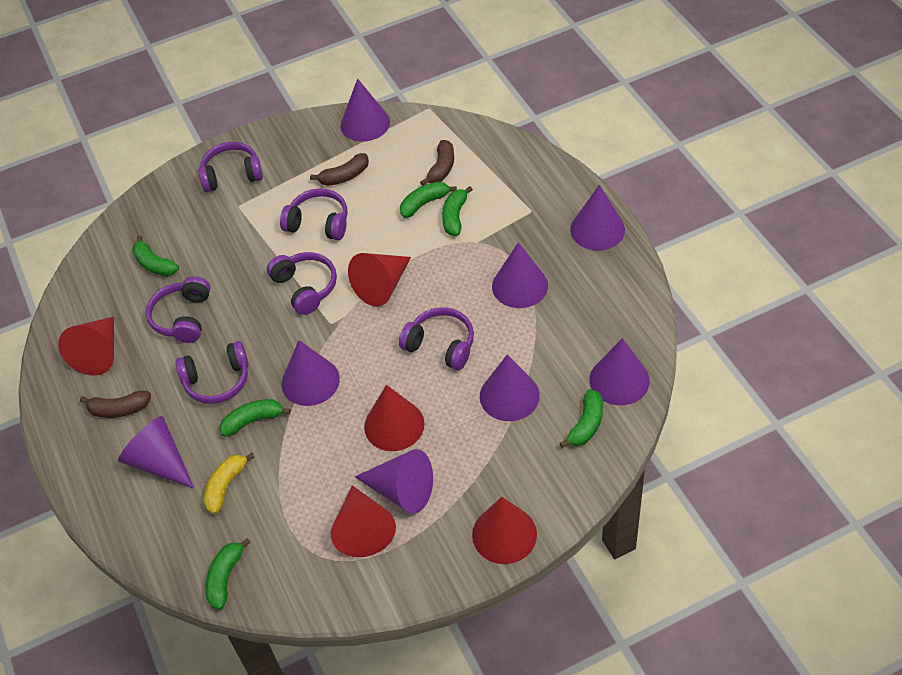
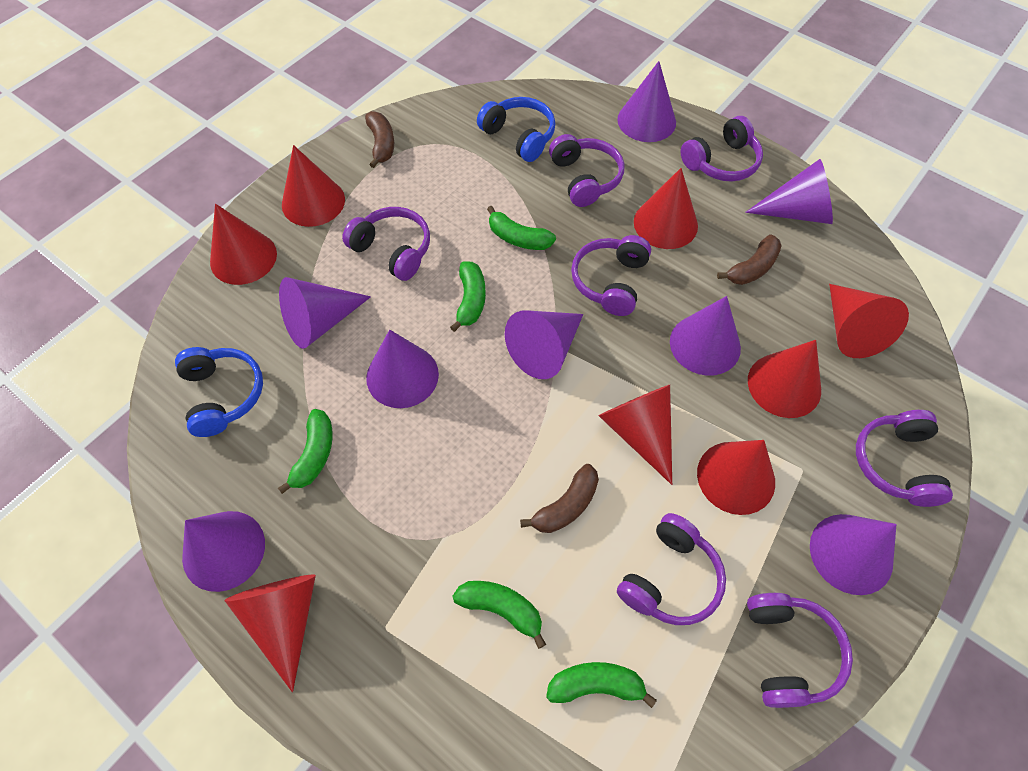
blue headphones: 0 -> 2
green banana: 6 -> 5
purple headphones: 6 -> 7
red cone: 5 -> 8
yellow banana: 1 -> 0

